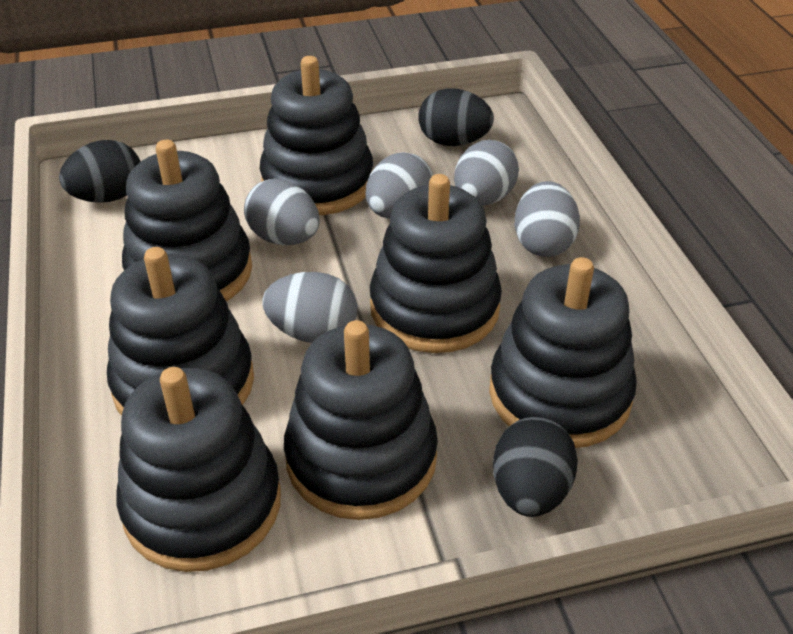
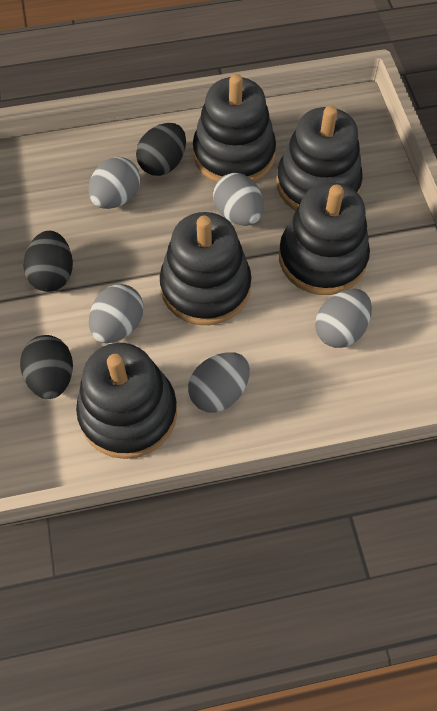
black stacking toy: 7 -> 5

